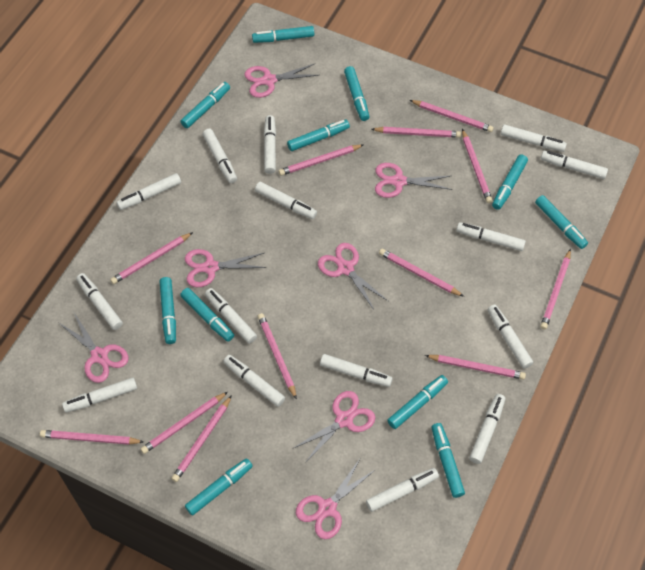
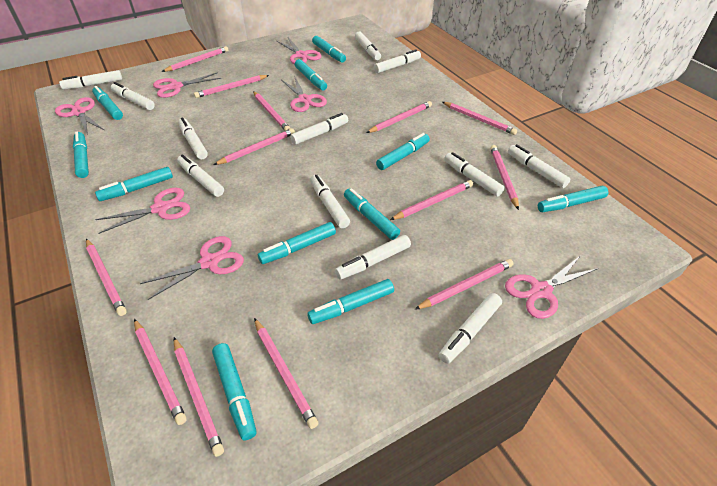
pink pencil: 12 -> 13
white marker: 15 -> 12

